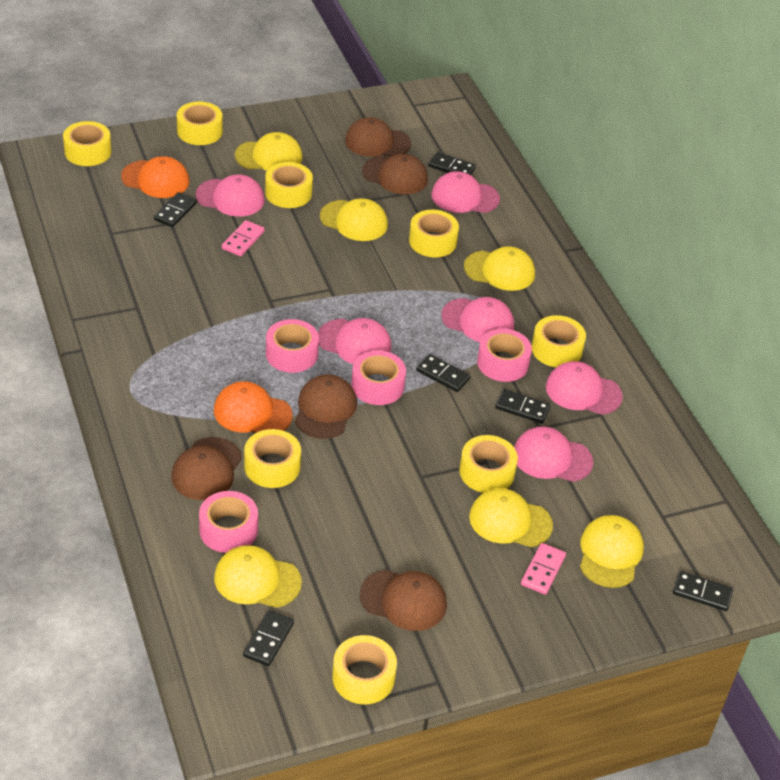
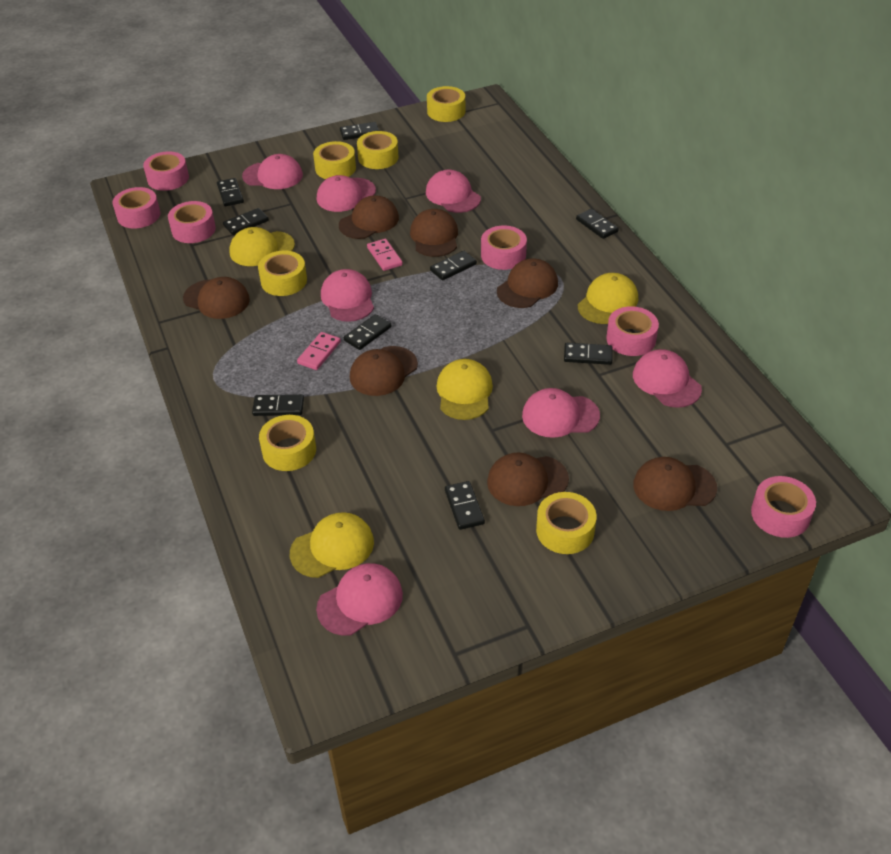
black domino: 6 -> 9
brown cap: 5 -> 7
orange cap: 2 -> 0
pink cap: 6 -> 7
pink tape: 4 -> 6
yellow cap: 6 -> 4
yellow tape: 8 -> 6

